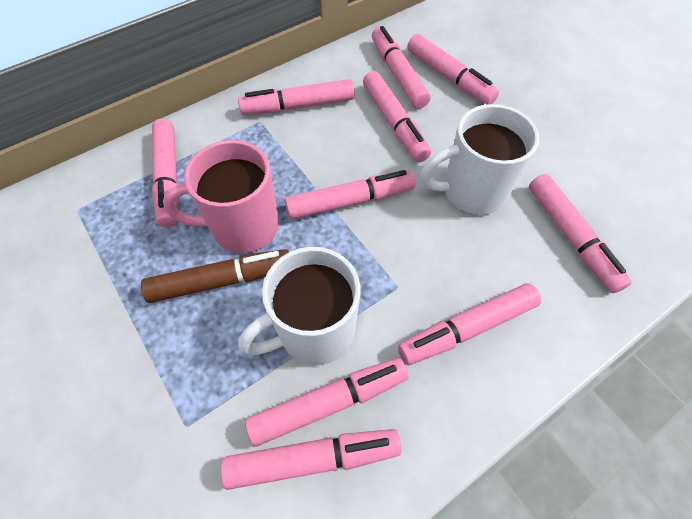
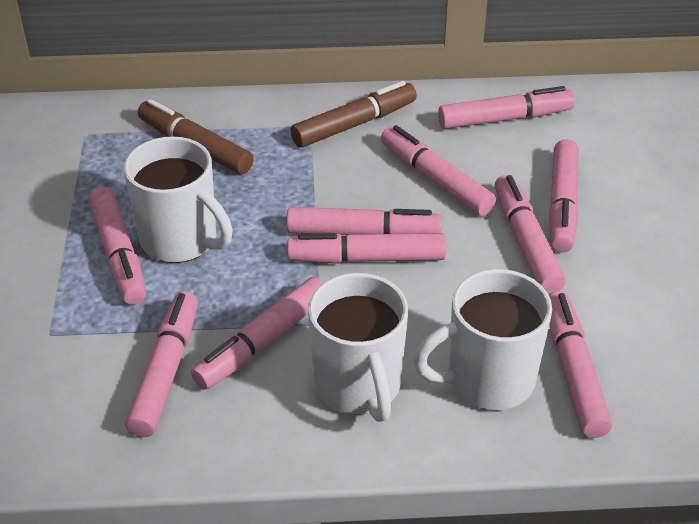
brown marker: 1 -> 2
pink mug: 1 -> 0
white mug: 2 -> 3

